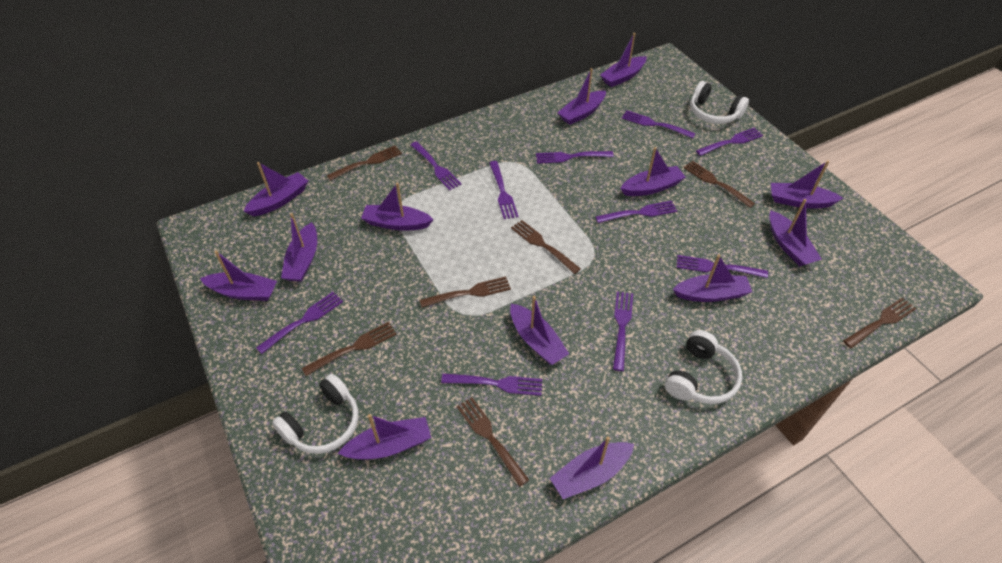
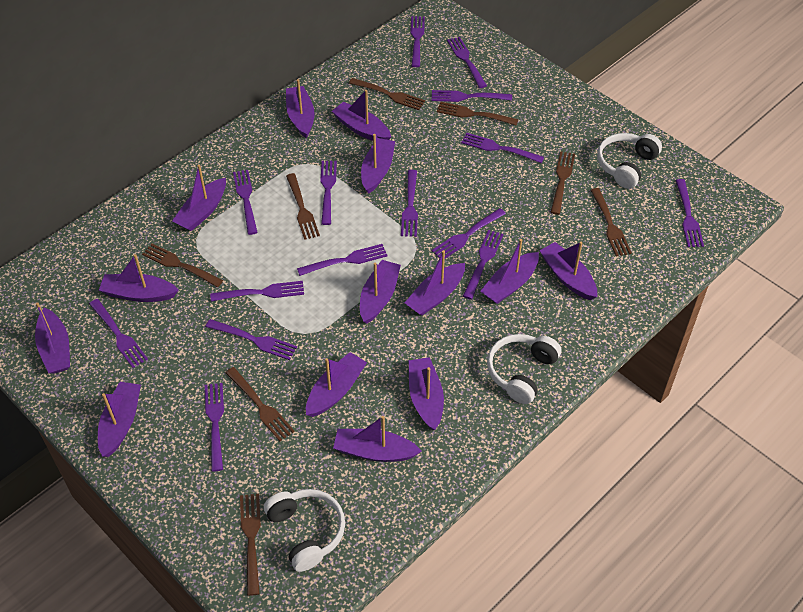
brown fork: 7 -> 8
purple boat: 13 -> 14
purple fork: 10 -> 15

